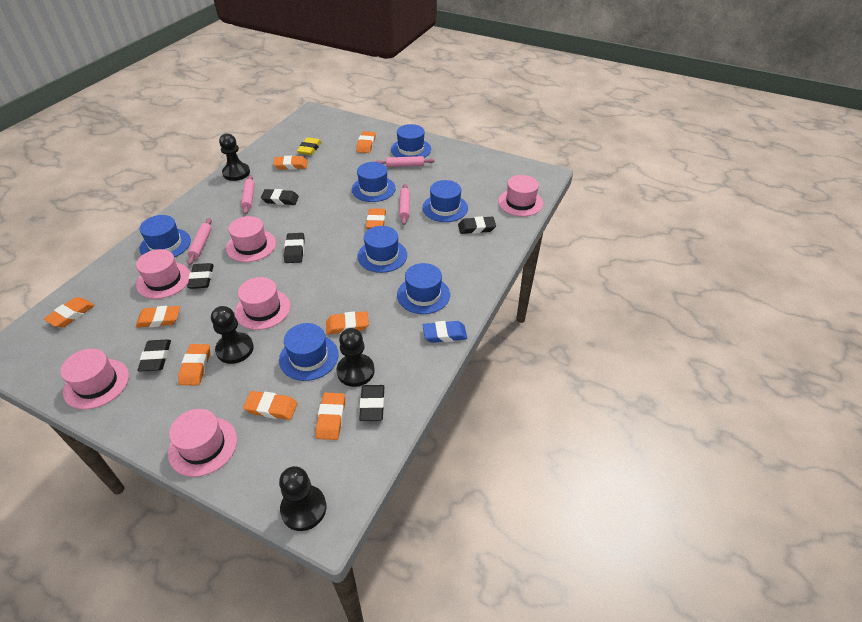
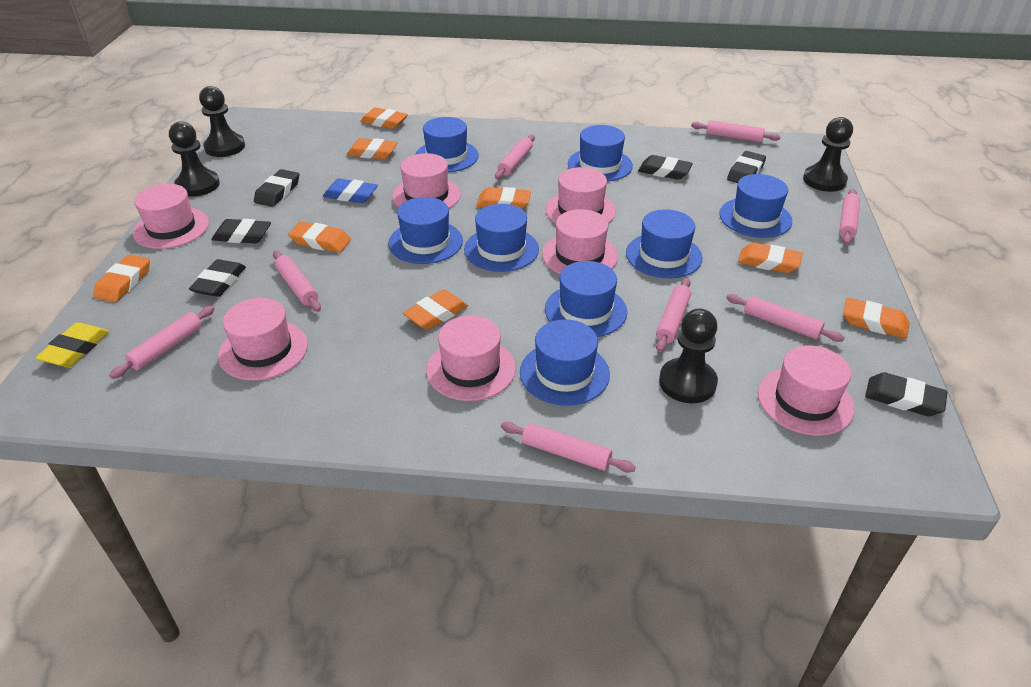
blue hat: 7 -> 8
orange eraser: 9 -> 8
pink hat: 6 -> 7
pink rolling pin: 4 -> 8

